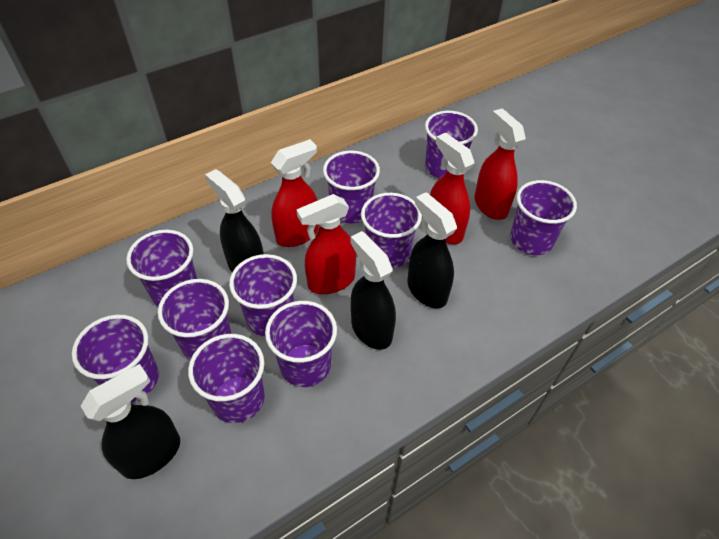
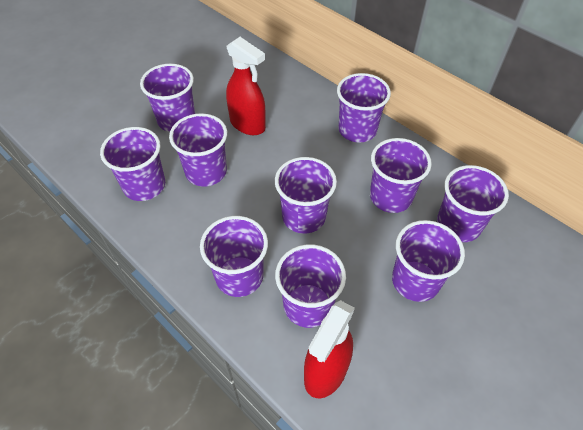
black spray bottle: 4 -> 0
red spray bottle: 4 -> 2

